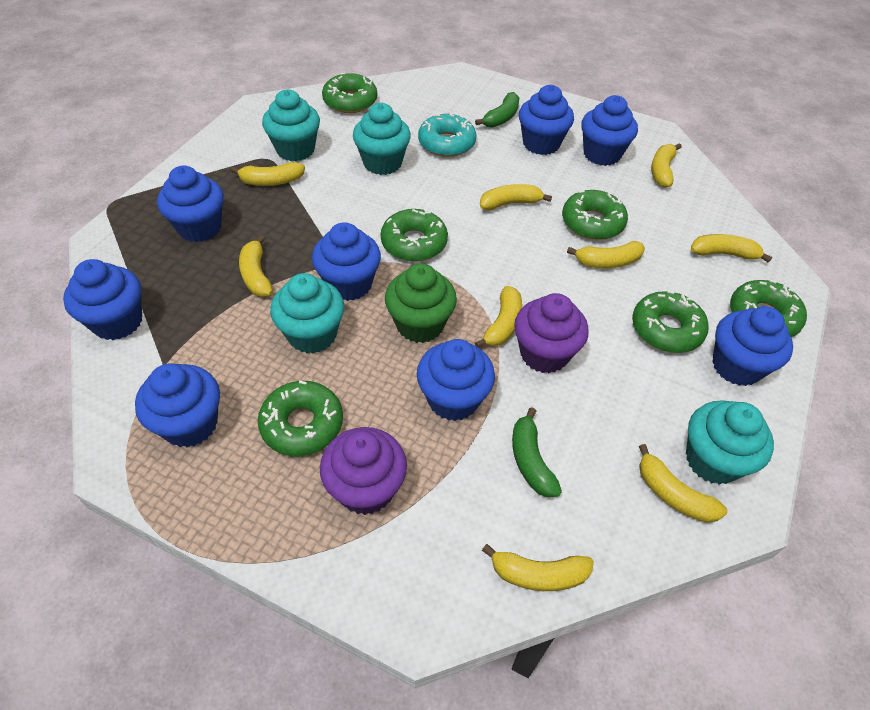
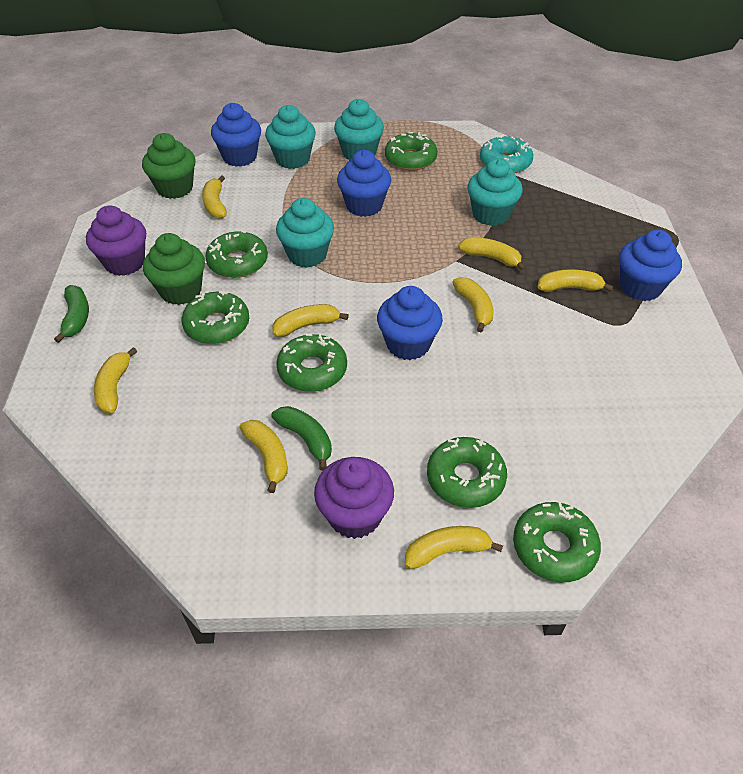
blue cupcake: 8 -> 4
green cupcake: 1 -> 2
yellow banana: 9 -> 8

